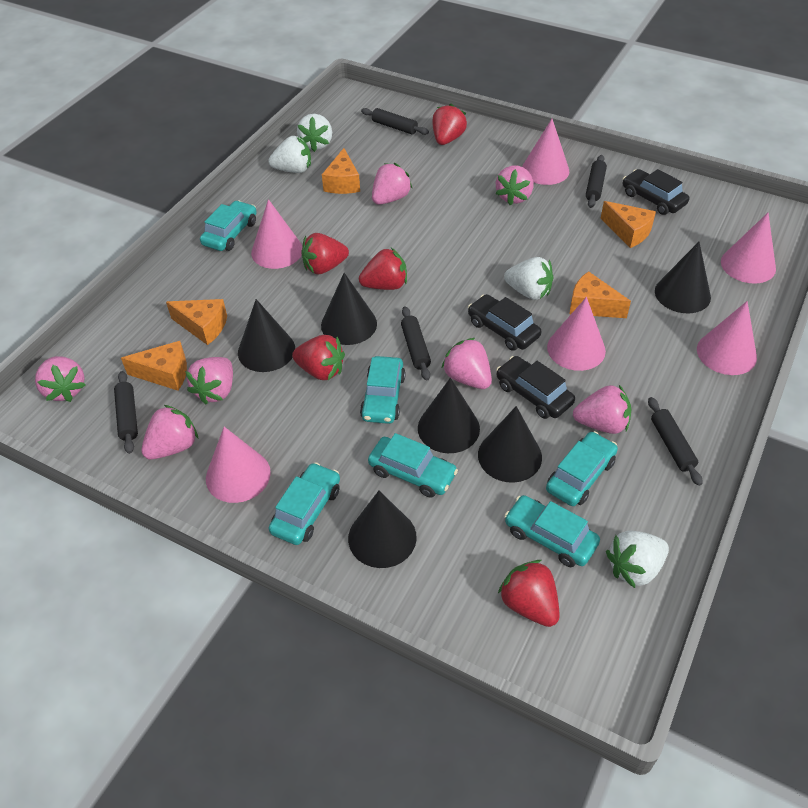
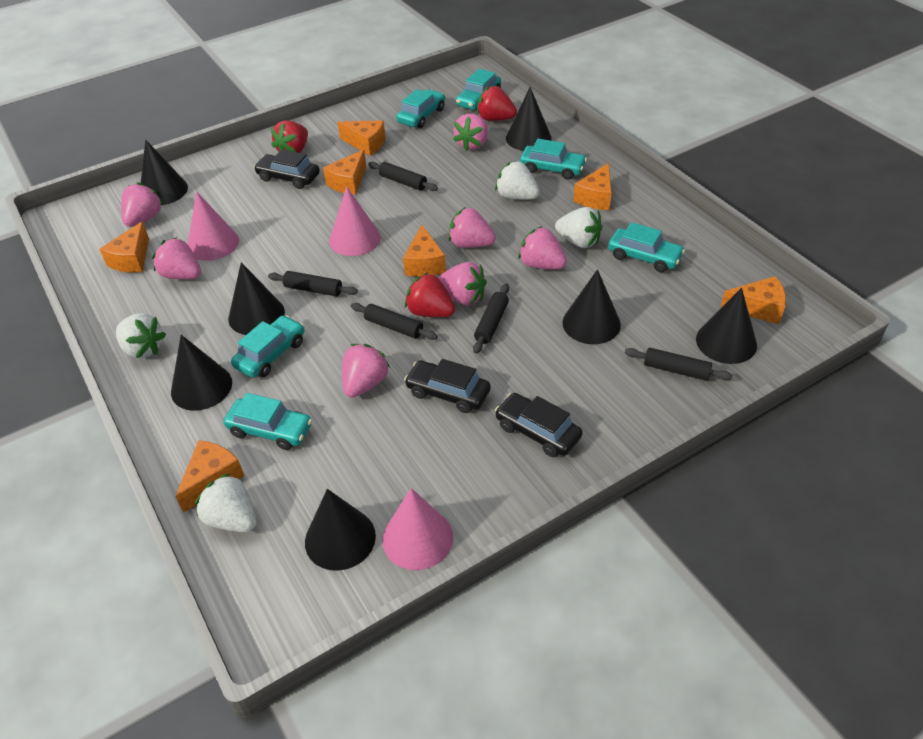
black cone: 6 -> 7
orange cheese: 5 -> 7
pink cone: 6 -> 3
red strawberry: 5 -> 3

